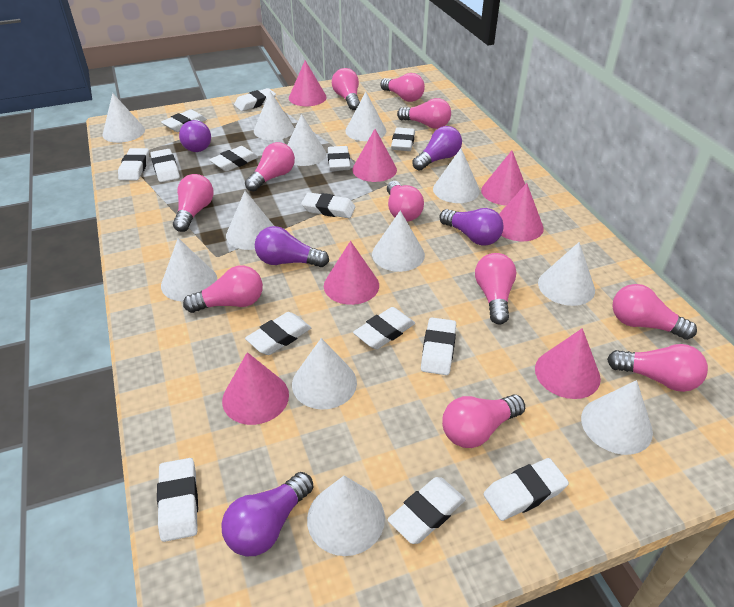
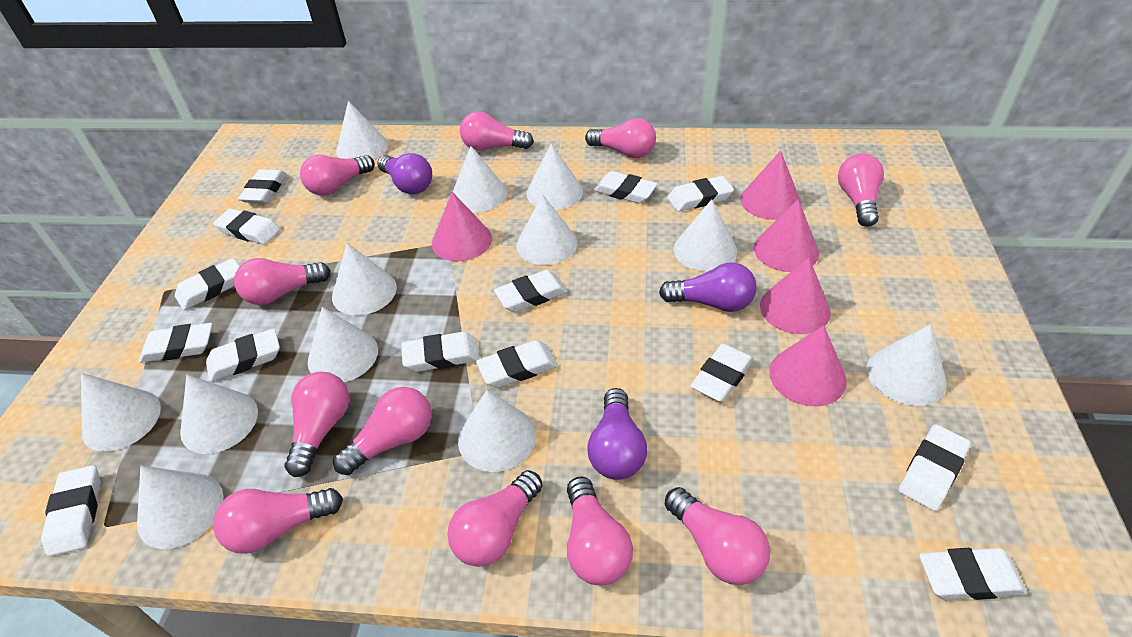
pink cone: 7 -> 5
purple light bulb: 5 -> 3

